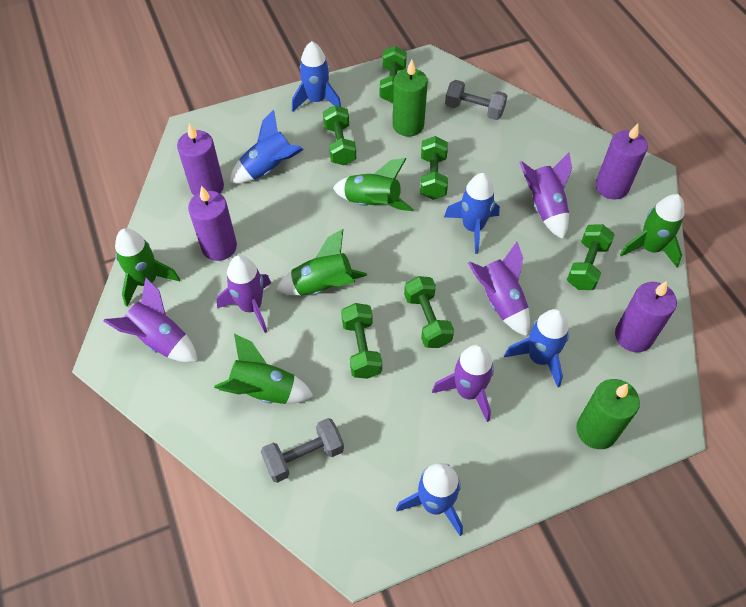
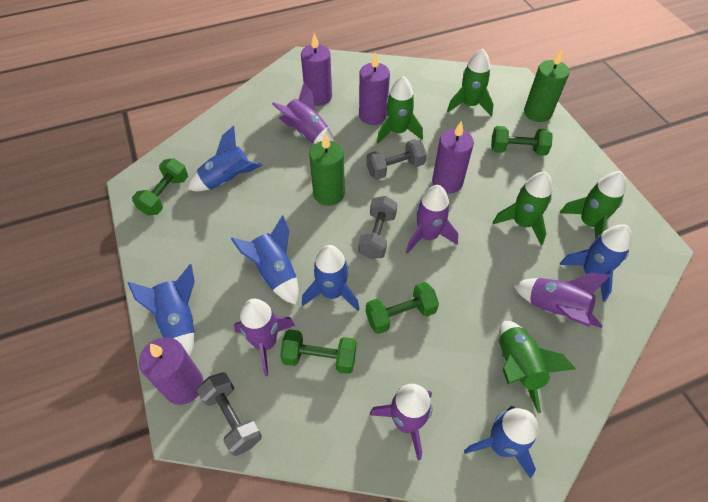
blue rocket: 5 -> 6
green dumbbell: 6 -> 4
grey dumbbell: 2 -> 3

